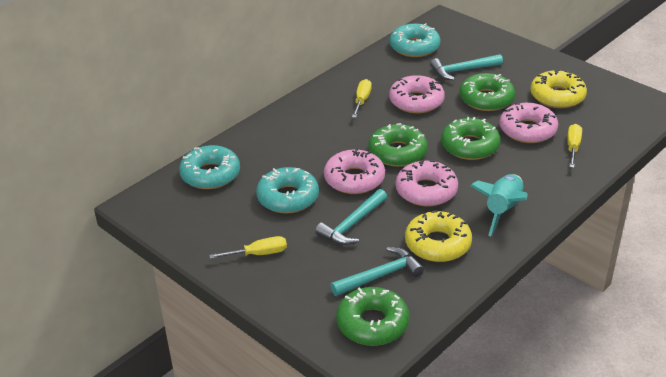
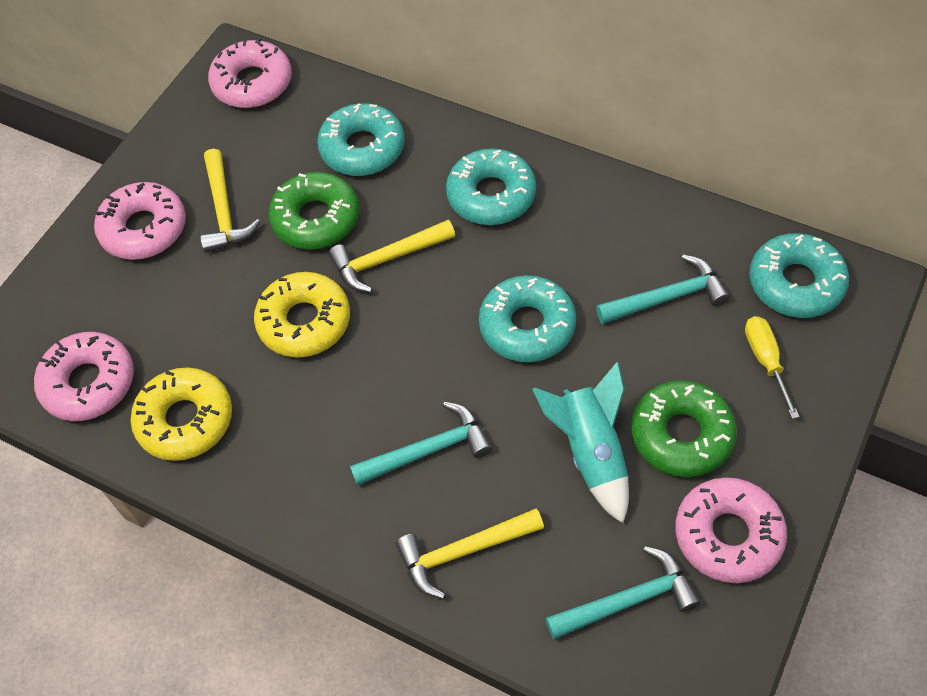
green donut: 4 -> 2
turquoise donut: 3 -> 4
yellow hammer: 0 -> 3
yellow screwdriver: 3 -> 1

